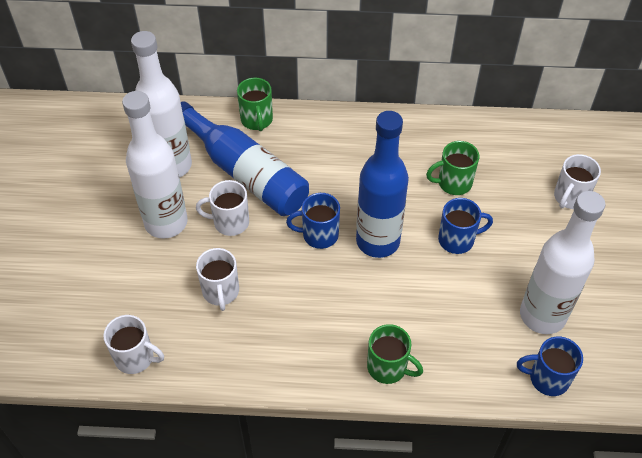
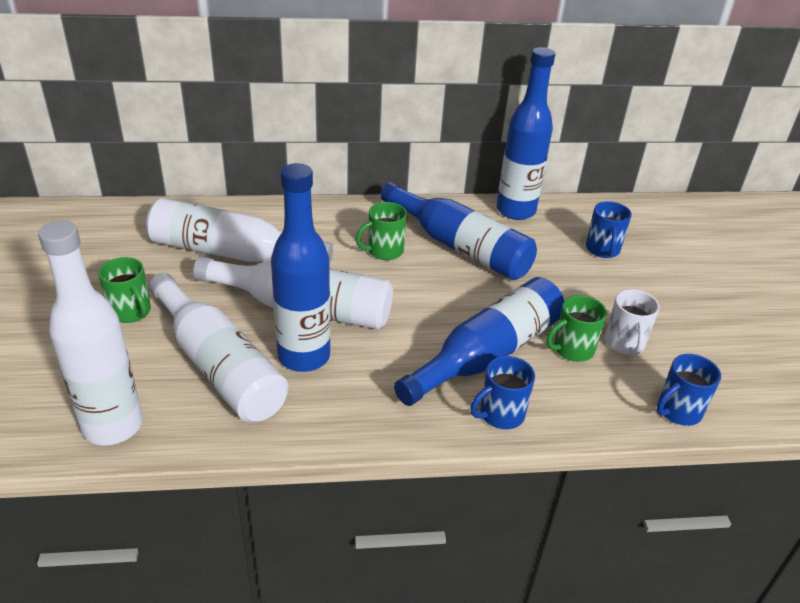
blue bottle: 2 -> 4
white bottle: 3 -> 4
white mug: 4 -> 1

